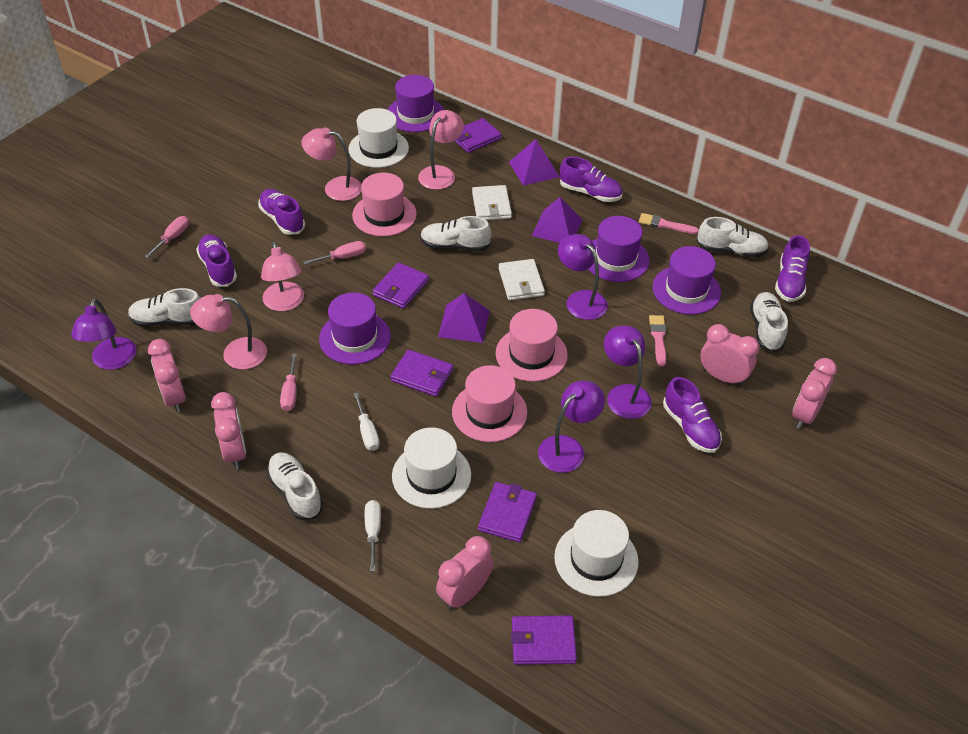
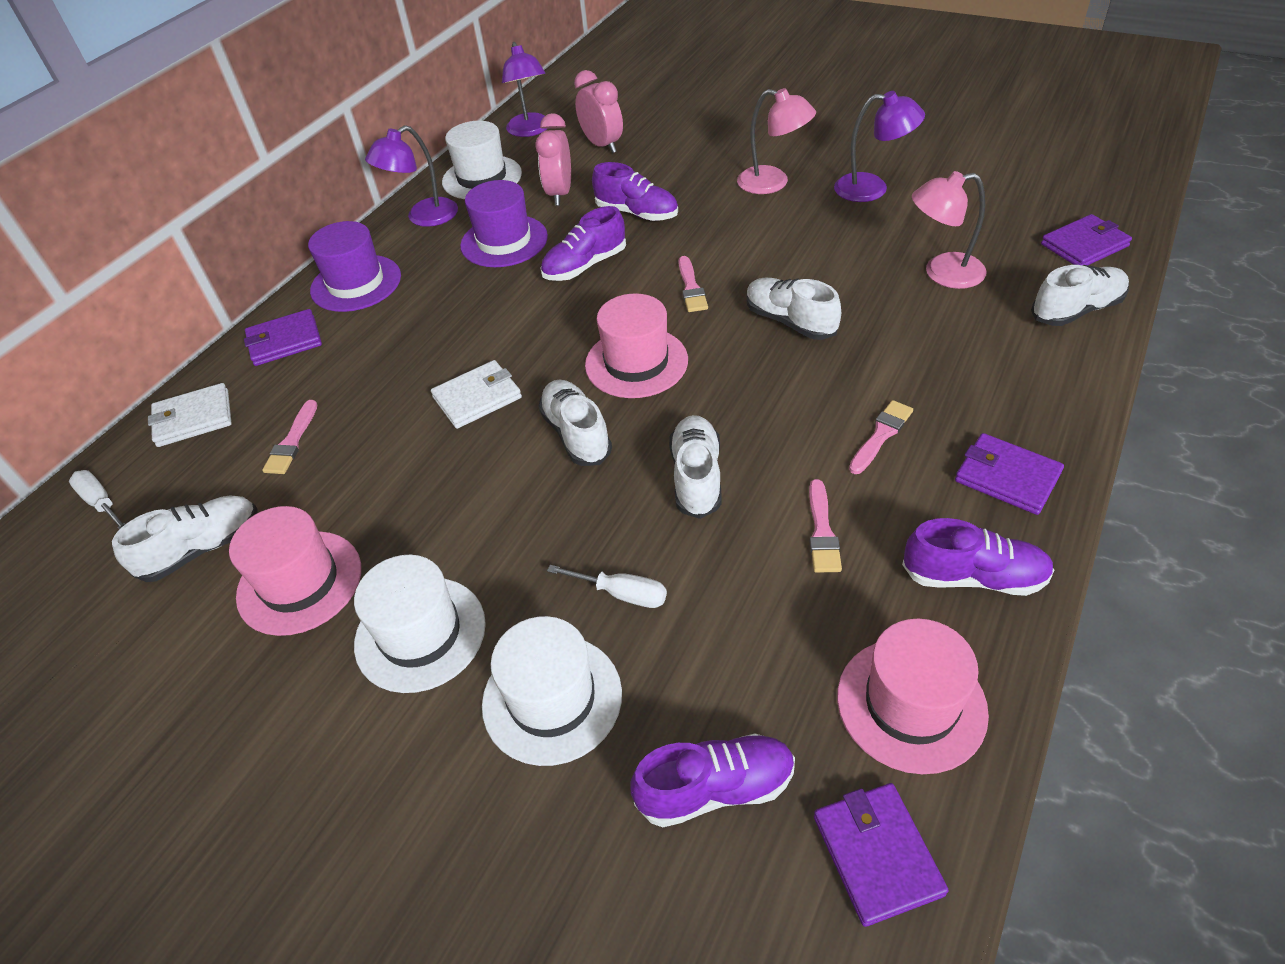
pink brush: 2 -> 4
pink clock: 5 -> 2
pink lamp: 4 -> 2
pink screwdriver: 3 -> 0
purple hat: 4 -> 2
purple lamp: 4 -> 3
purple pyramid: 3 -> 0
purple shoe: 5 -> 4
purple wallet: 5 -> 4

